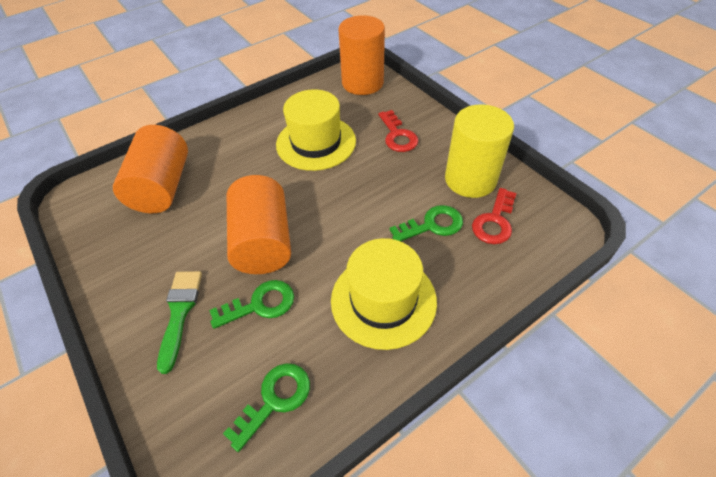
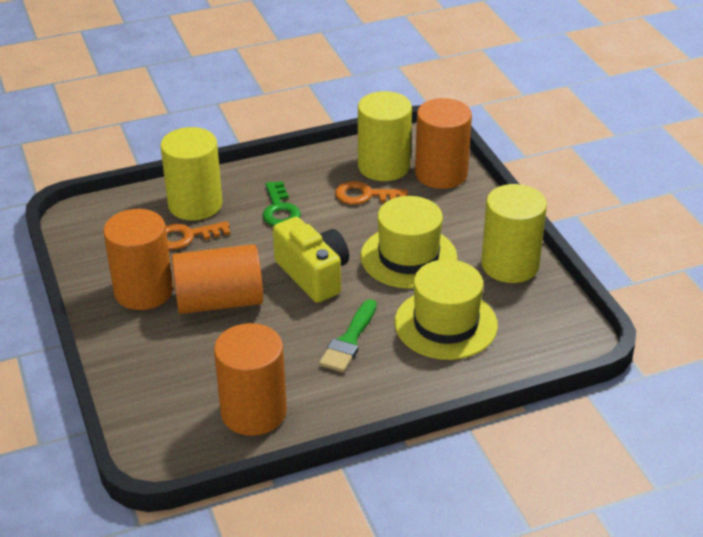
green key: 3 -> 1
orange cylinder: 3 -> 4
orange key: 0 -> 2
red key: 2 -> 0
yellow camera: 0 -> 1
yellow cylinder: 1 -> 3

